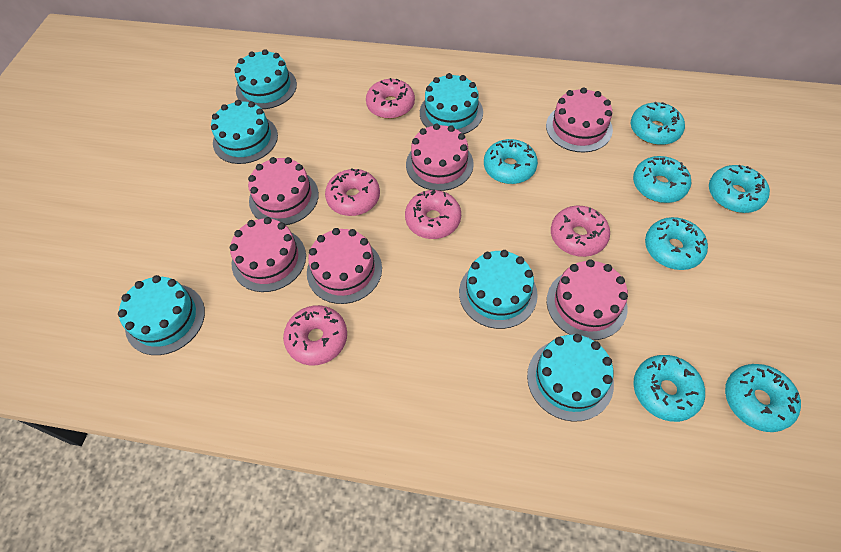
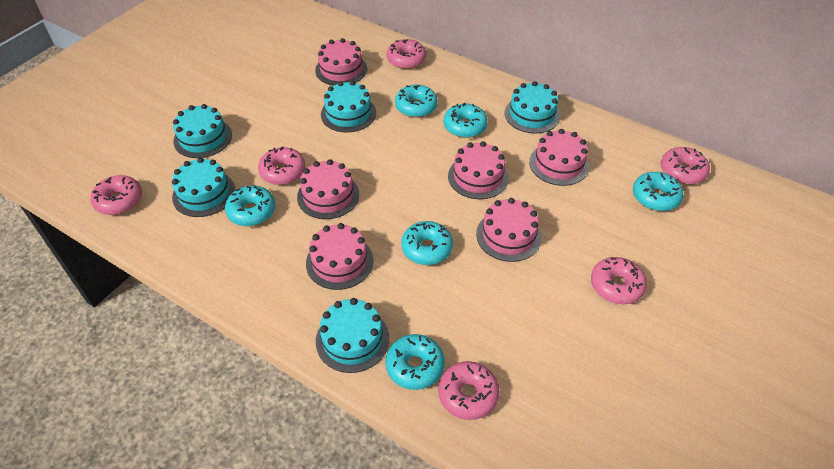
pink donut: 5 -> 6
turquoise cake: 6 -> 5
turquoise donut: 7 -> 6

